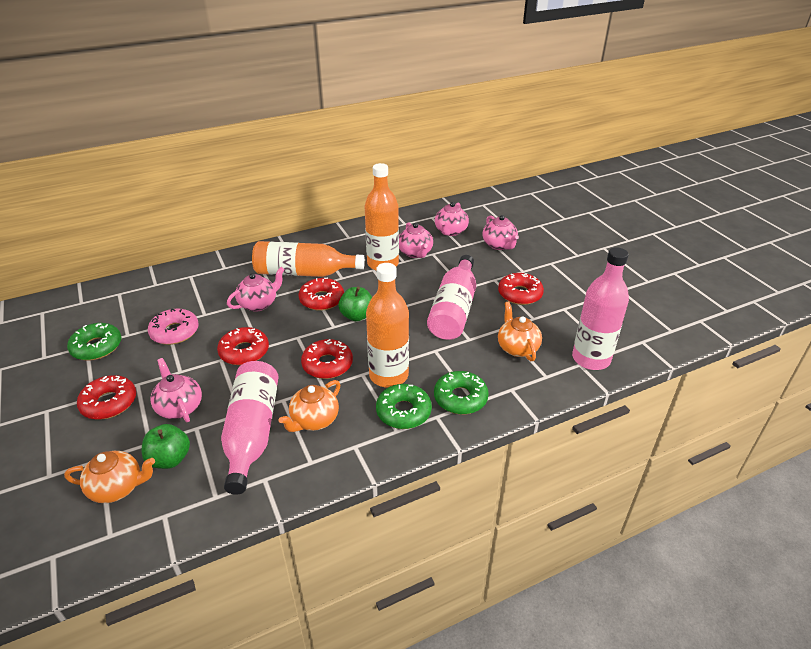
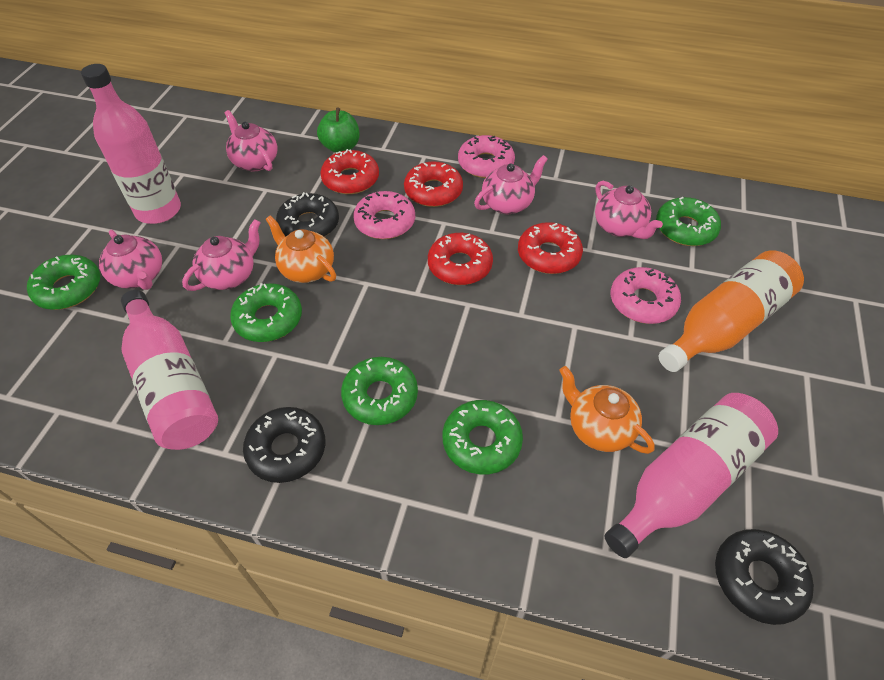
black donut: 0 -> 3
green apple: 2 -> 1
green donut: 3 -> 5
orange bottle: 3 -> 1
orange teapot: 3 -> 2
pink donut: 1 -> 3
red donut: 5 -> 4

